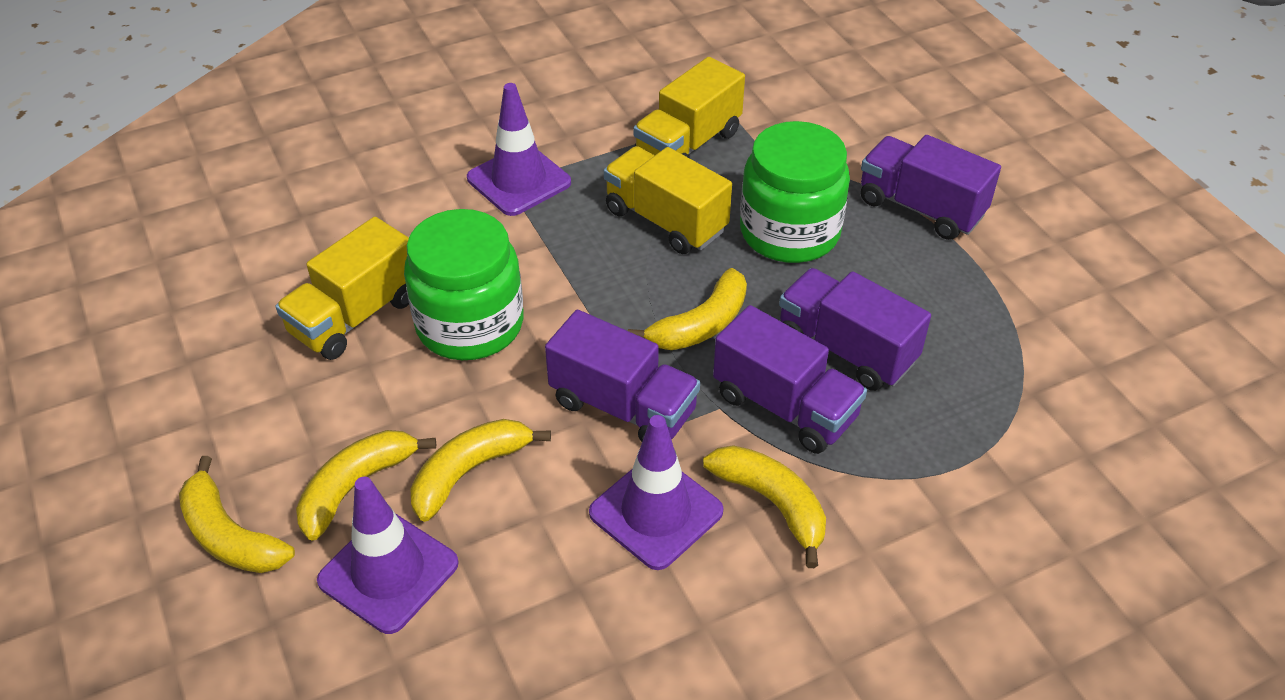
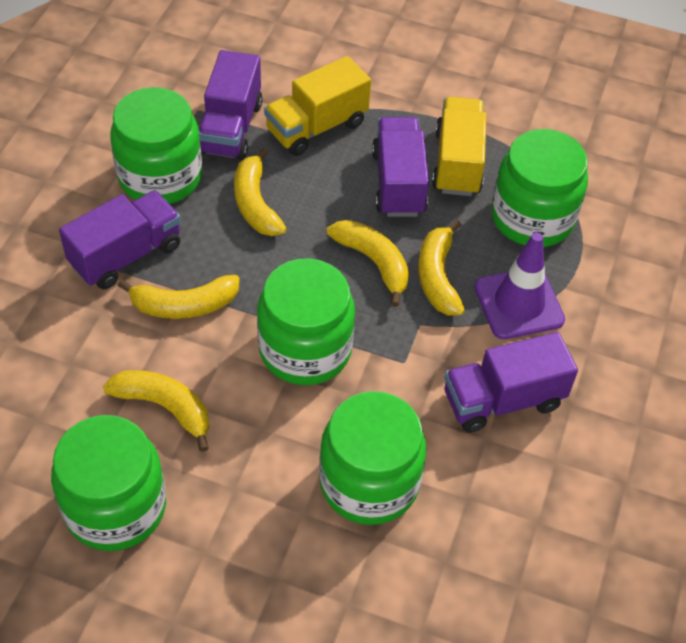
green jar: 2 -> 5
purple traffic cone: 3 -> 1
yellow truck: 3 -> 2

